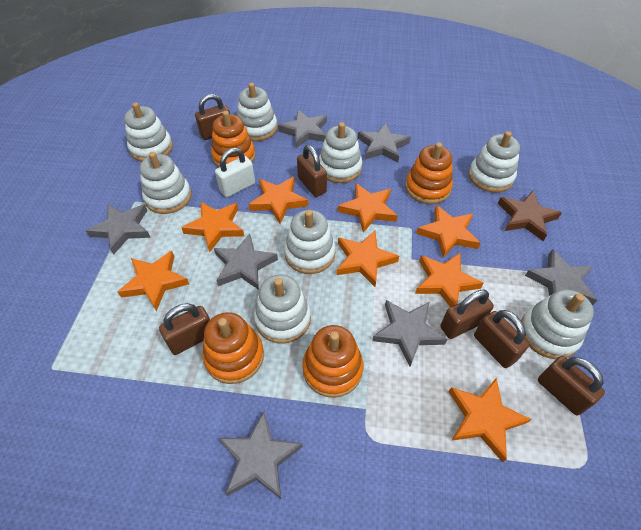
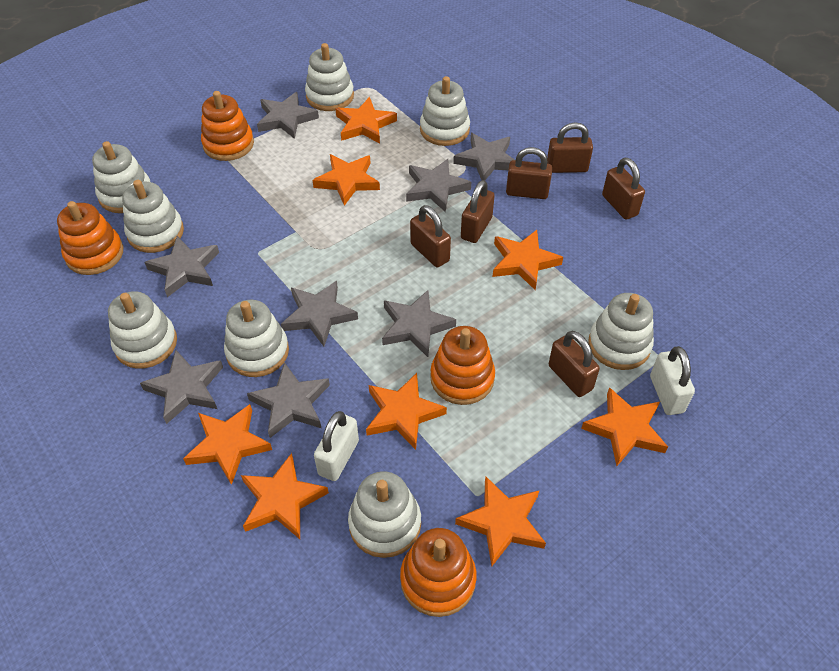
brown star: 1 -> 0
grey star: 7 -> 8
white padlock: 1 -> 2

